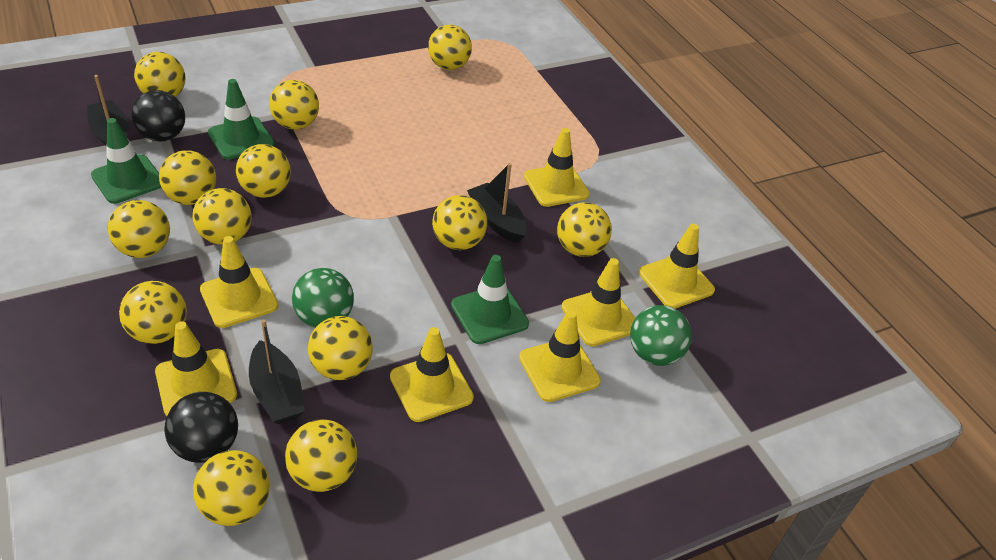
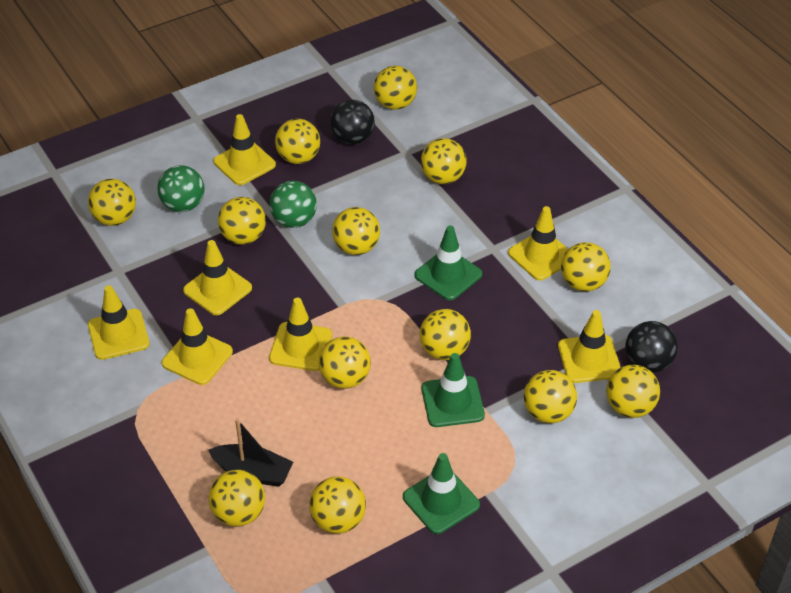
black boat: 3 -> 1

